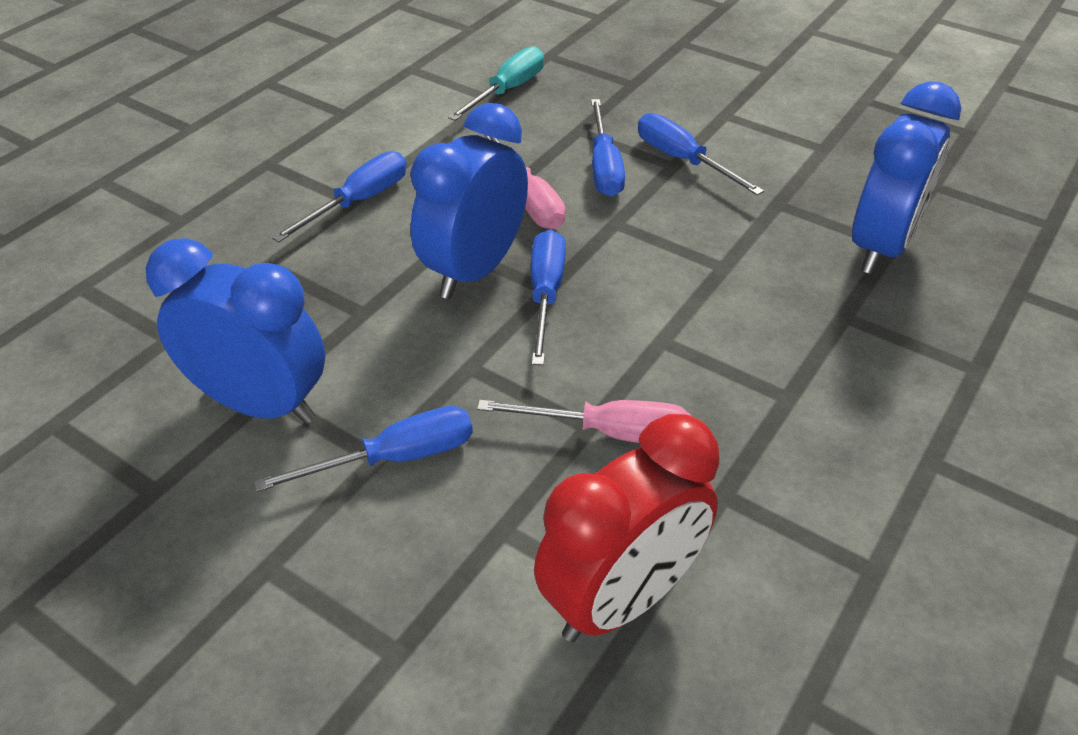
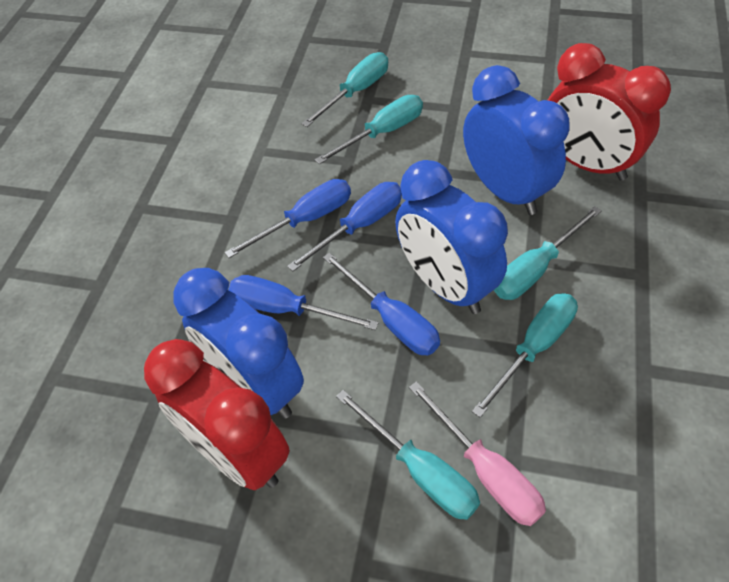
blue screwdriver: 5 -> 4
pink screwdriver: 2 -> 1
red clock: 1 -> 2
turquoise screwdriver: 1 -> 5

